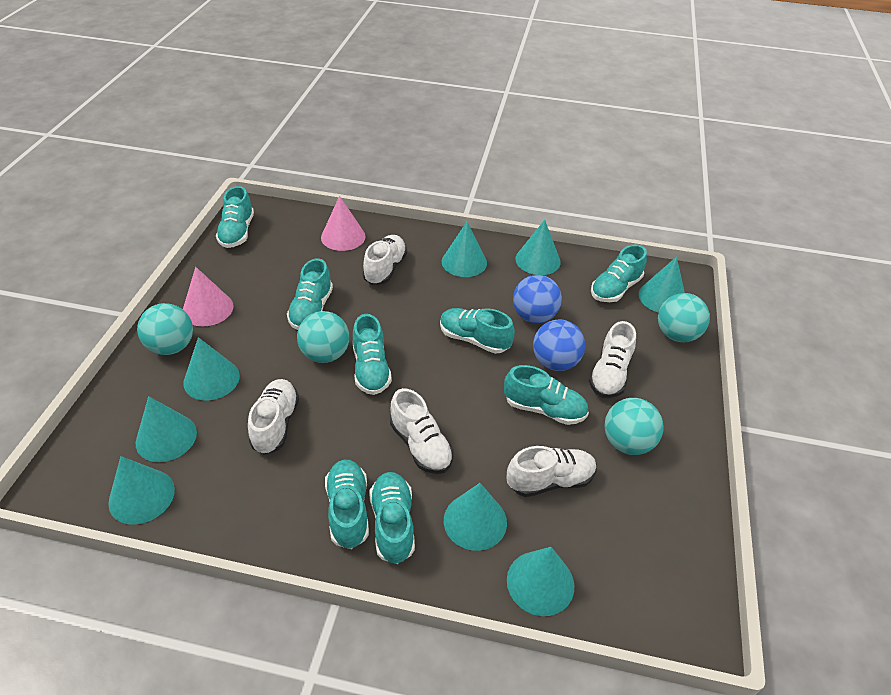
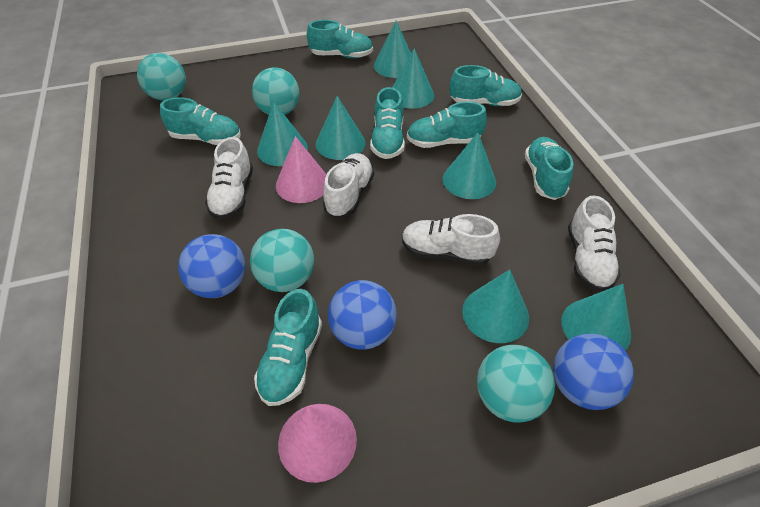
blue ball: 2 -> 3
turquoise cone: 8 -> 7
turquoise shoe: 8 -> 7
white shoe: 5 -> 4

